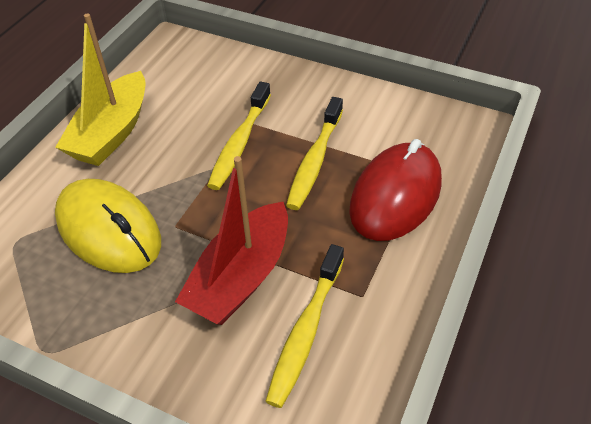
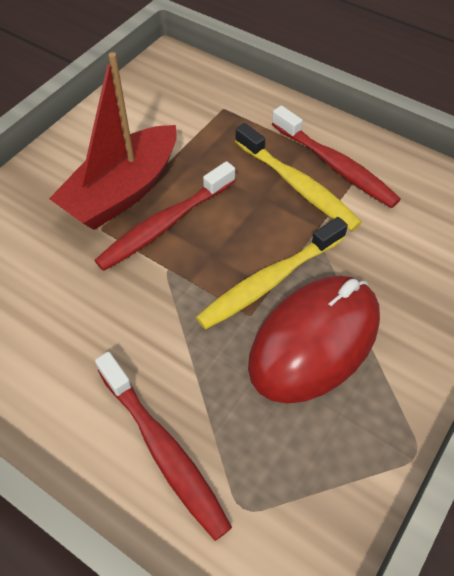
red toothbrush: 0 -> 3
yellow boat: 1 -> 0
yellow mouse: 1 -> 0
yellow toothbrush: 3 -> 2

